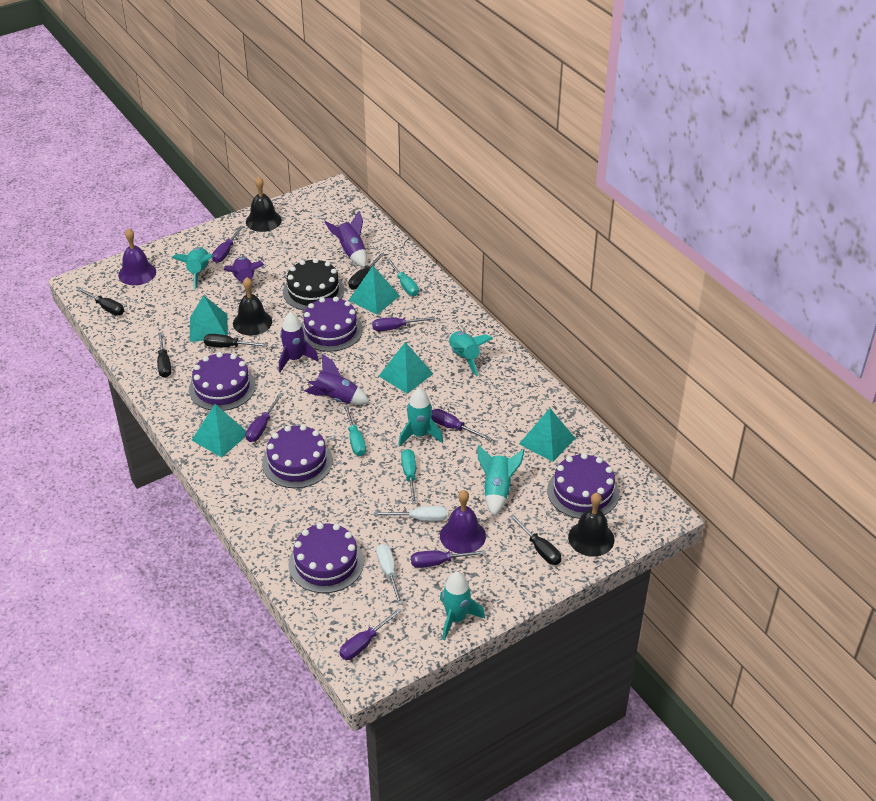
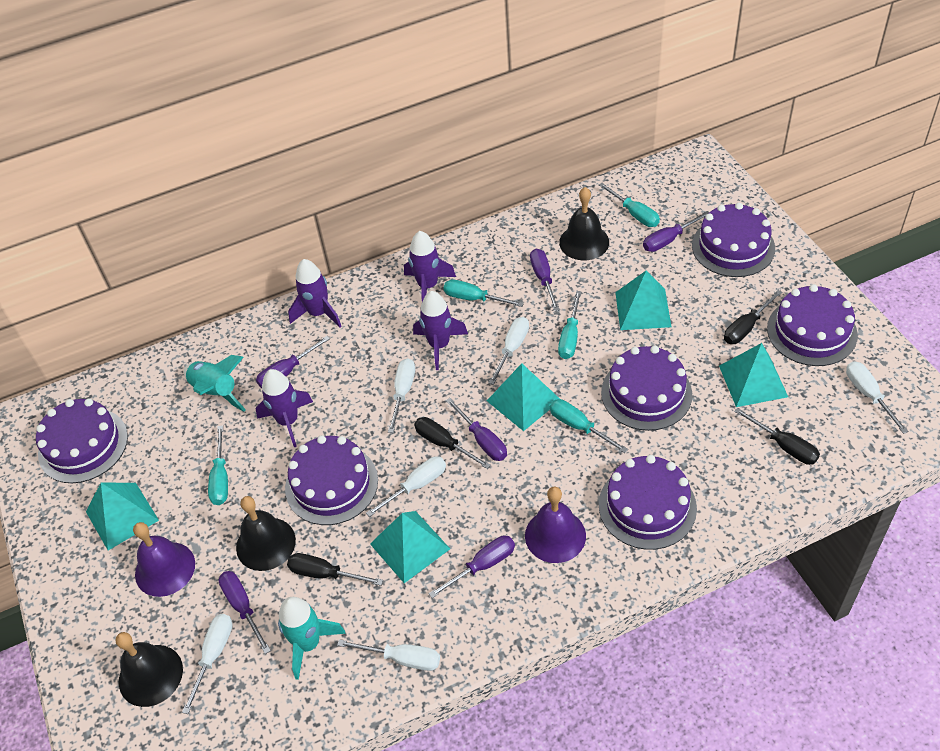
black cake: 1 -> 0
black screwdriver: 5 -> 4
purple cake: 5 -> 6
turquoise rocket: 5 -> 2
turquoise screwdriver: 3 -> 5
white screwdriver: 2 -> 6

